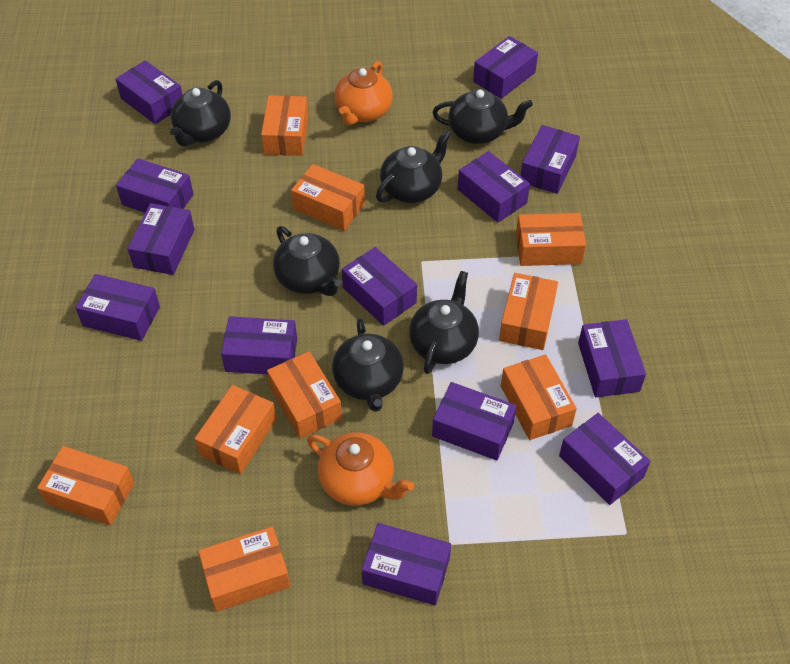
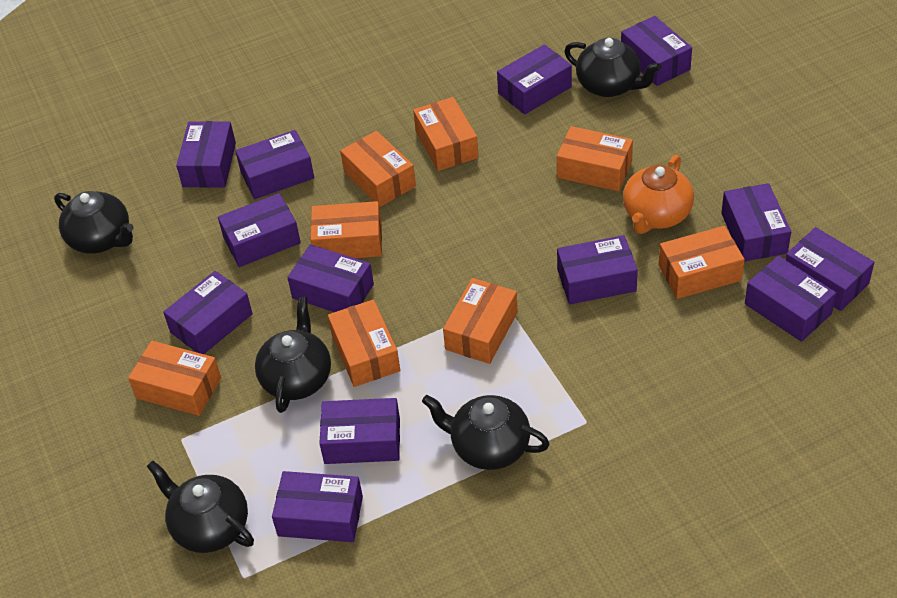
black teapot: 6 -> 5
orange box: 9 -> 8
orange teapot: 2 -> 1

